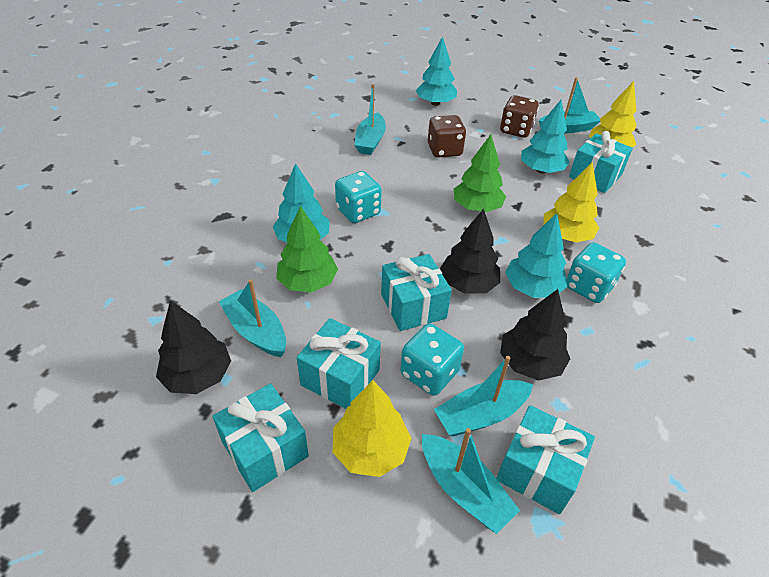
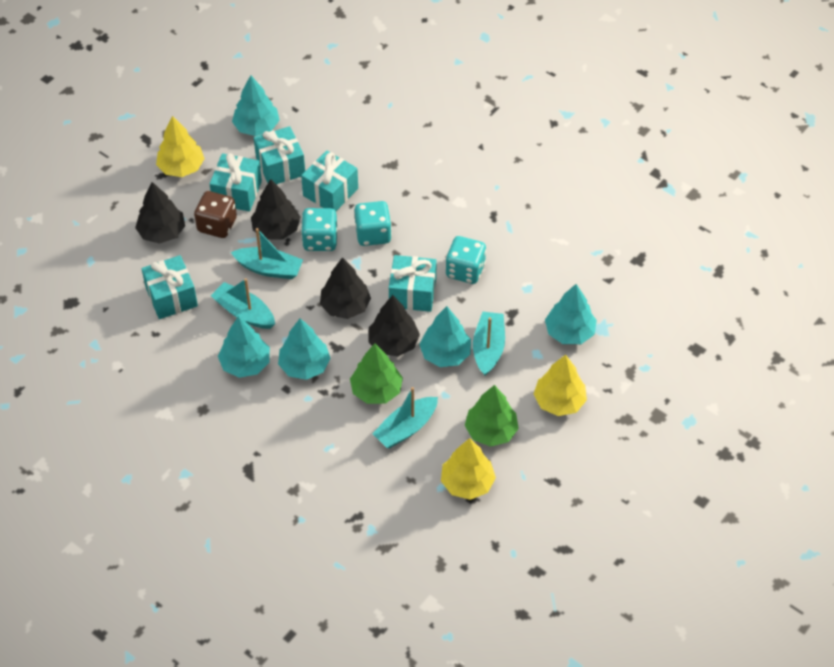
black tree: 3 -> 4
brown dice: 2 -> 1
turquoise boat: 5 -> 4
turquoise tree: 4 -> 5

